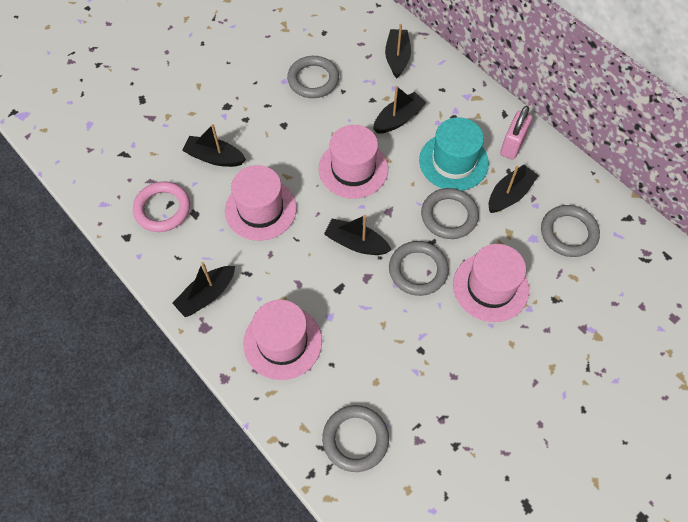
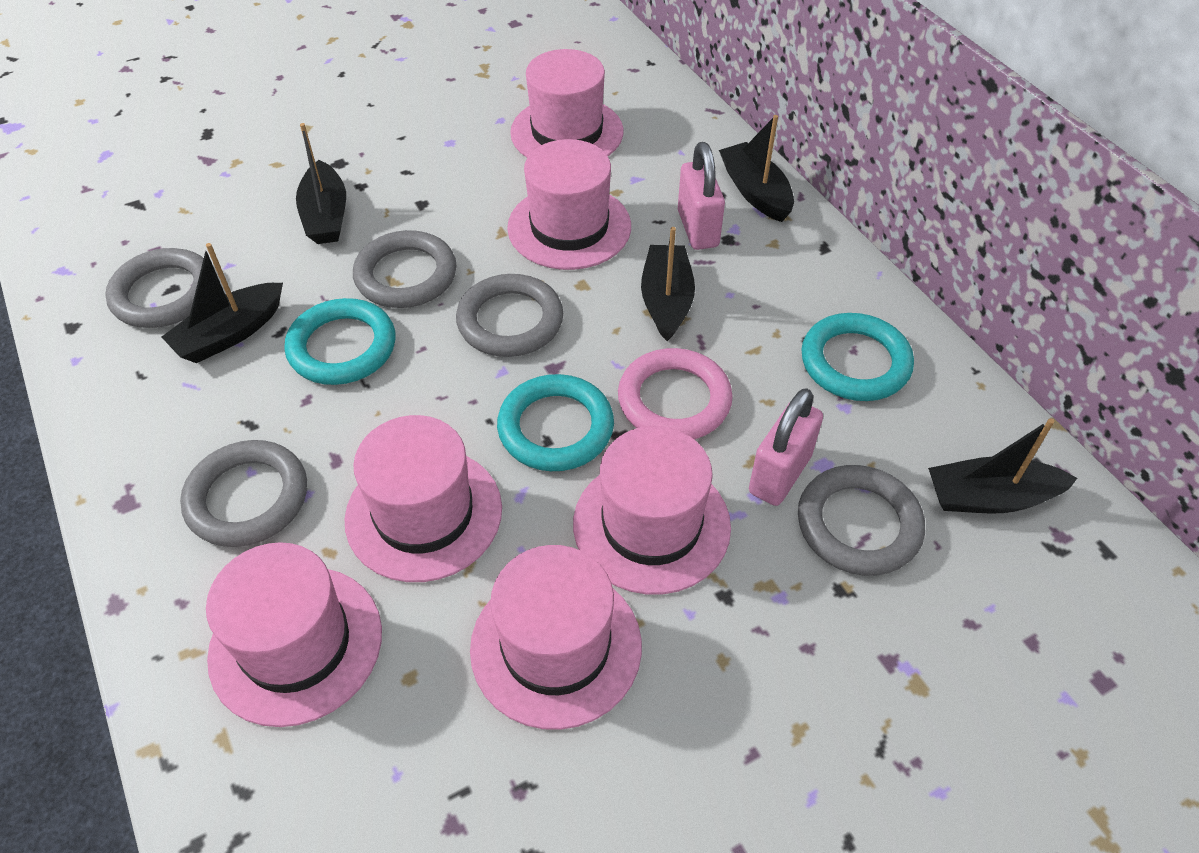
black boat: 6 -> 5
pink hat: 4 -> 6
pink padlock: 1 -> 2
turquoise hat: 1 -> 0
turquoise ring: 0 -> 3

